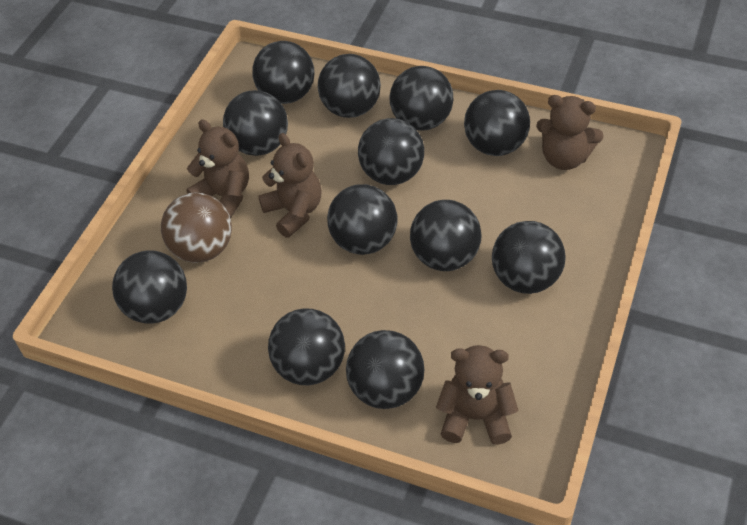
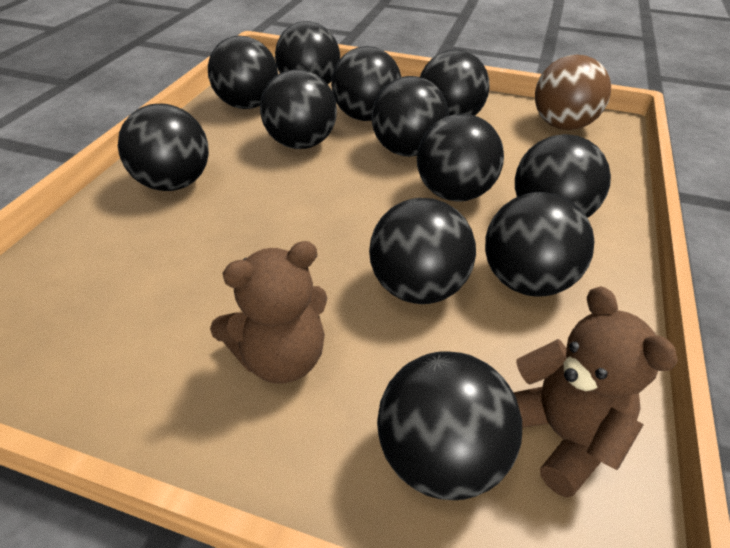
brown teddy bear: 4 -> 2

